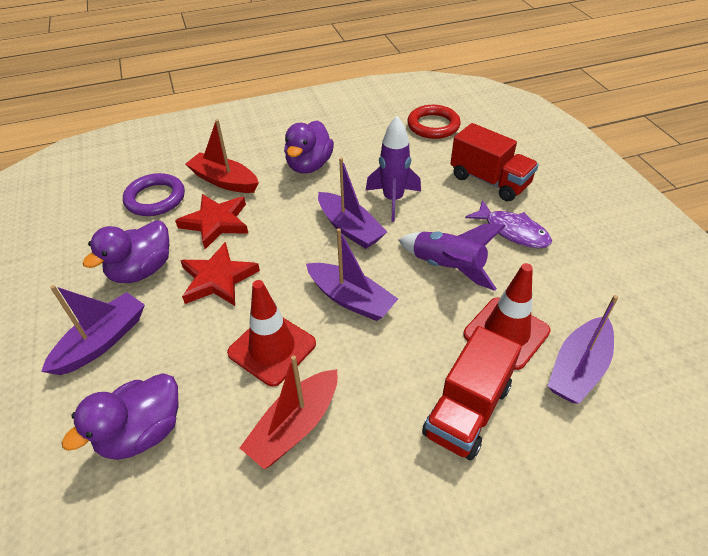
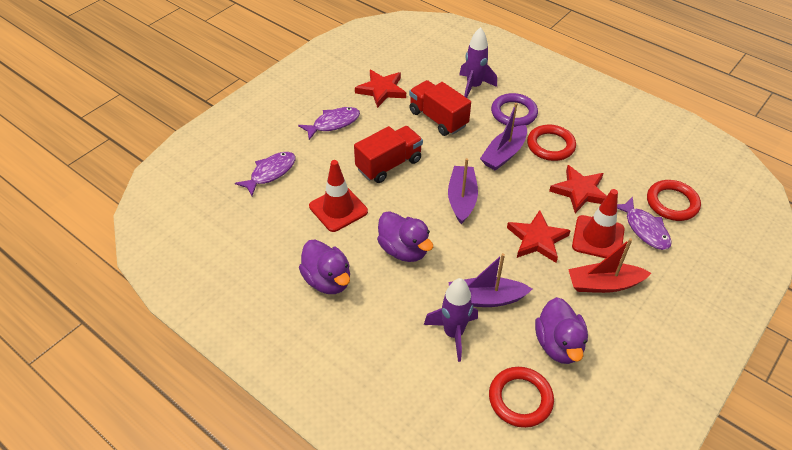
purple boat: 4 -> 3
purple fish: 1 -> 3
red boat: 2 -> 1
red ring: 1 -> 3
red star: 2 -> 3

